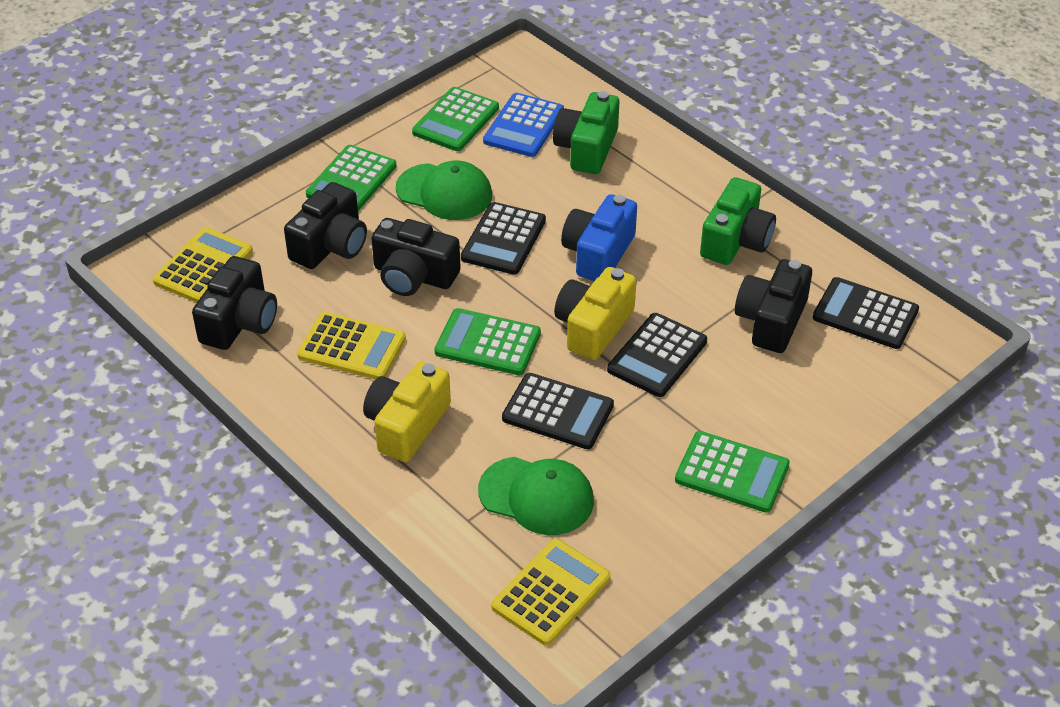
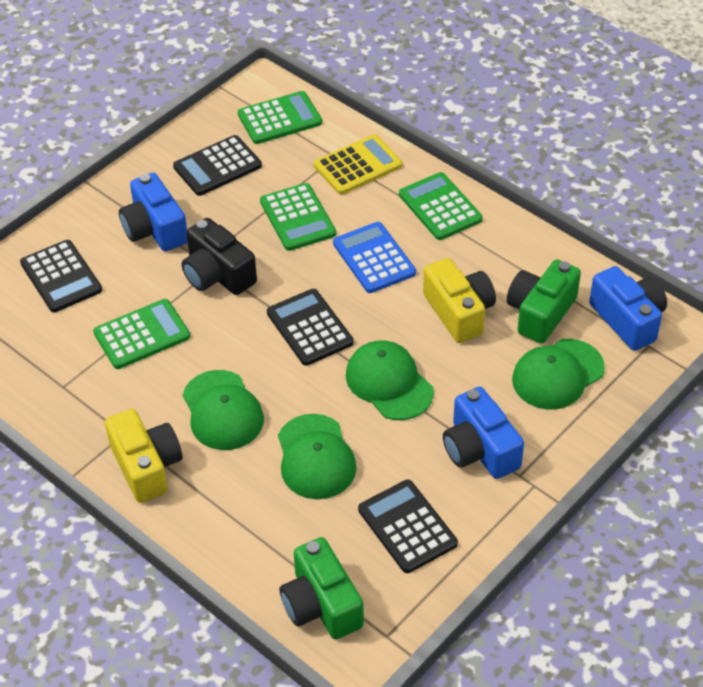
black camera: 4 -> 1
blue camera: 1 -> 3
green cap: 2 -> 4
yellow calculator: 3 -> 1

